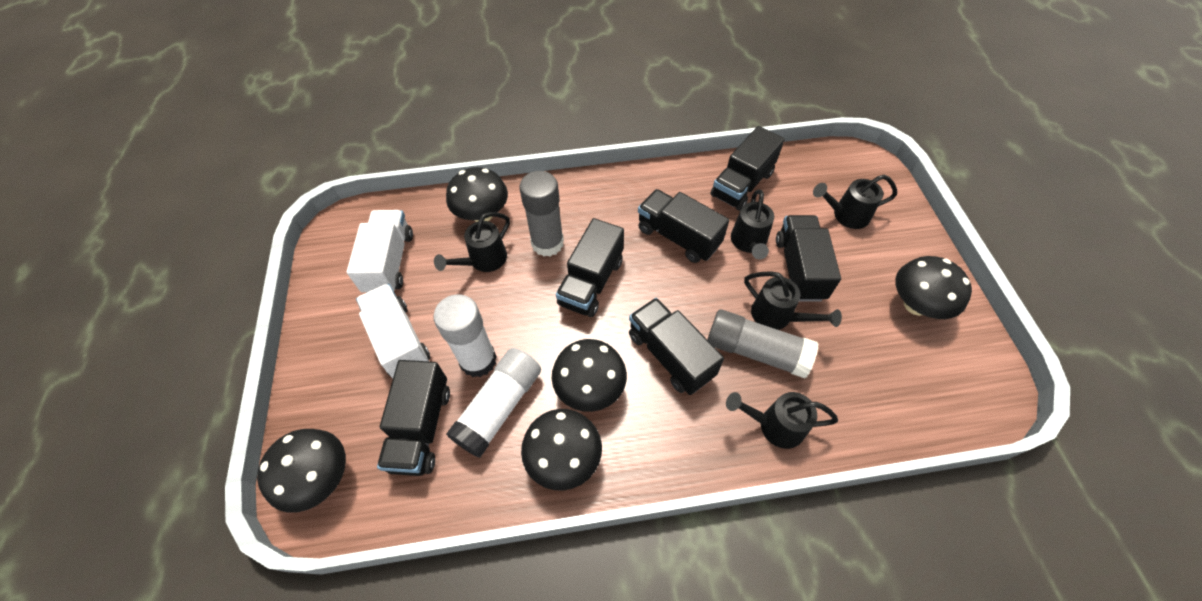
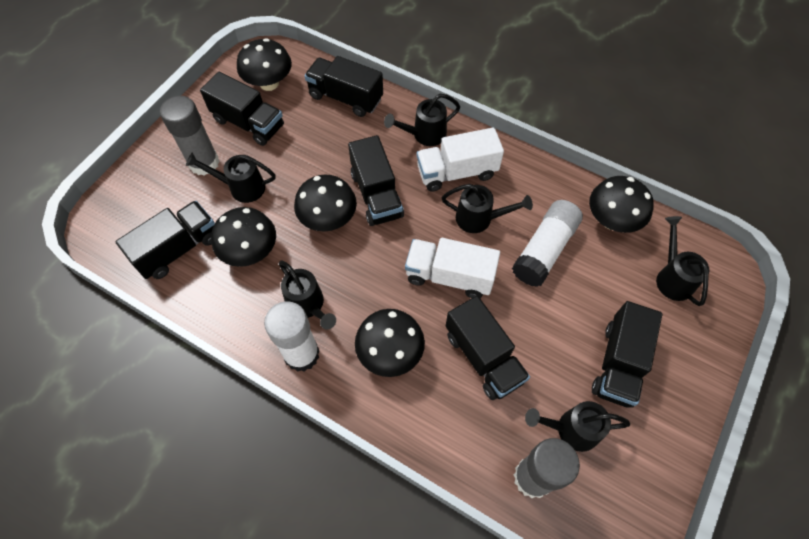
black watering can: 5 -> 6

